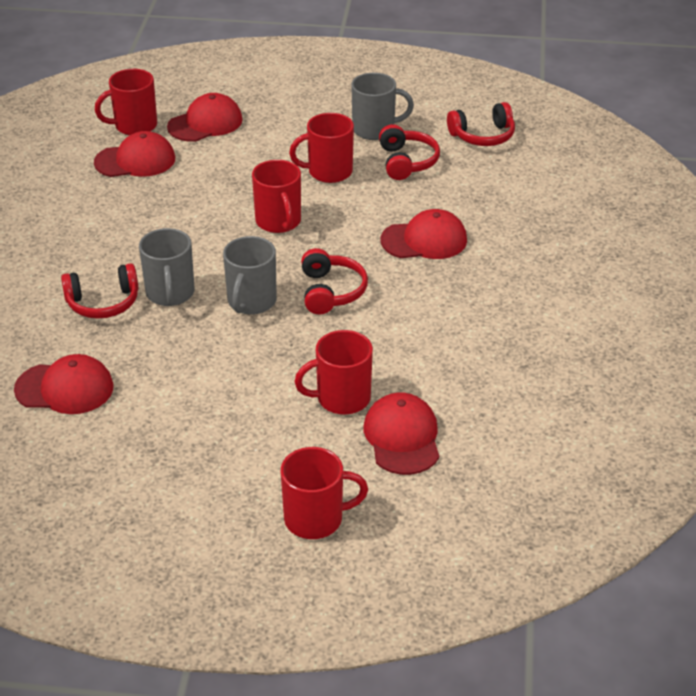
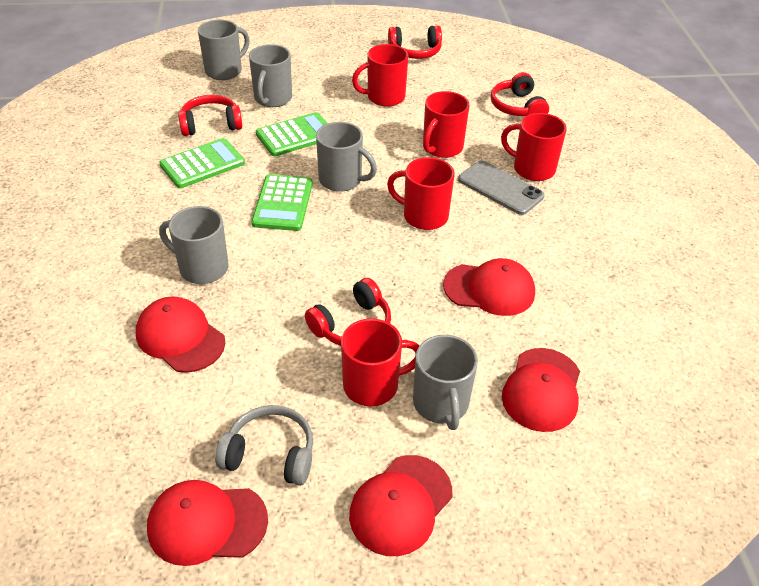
green calculator: 0 -> 3
grey headphones: 0 -> 1
grey mug: 3 -> 5
grey phone: 0 -> 1

